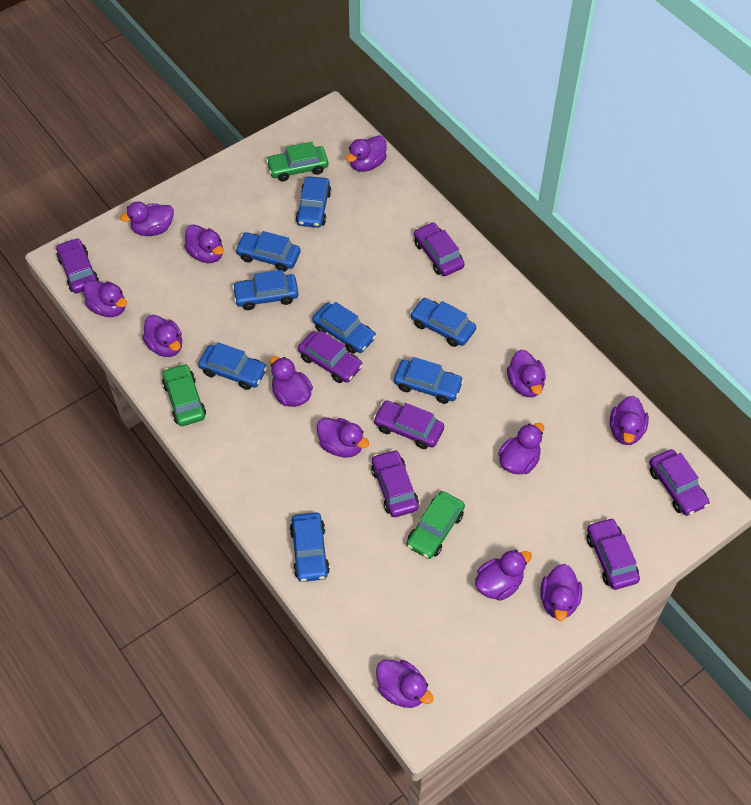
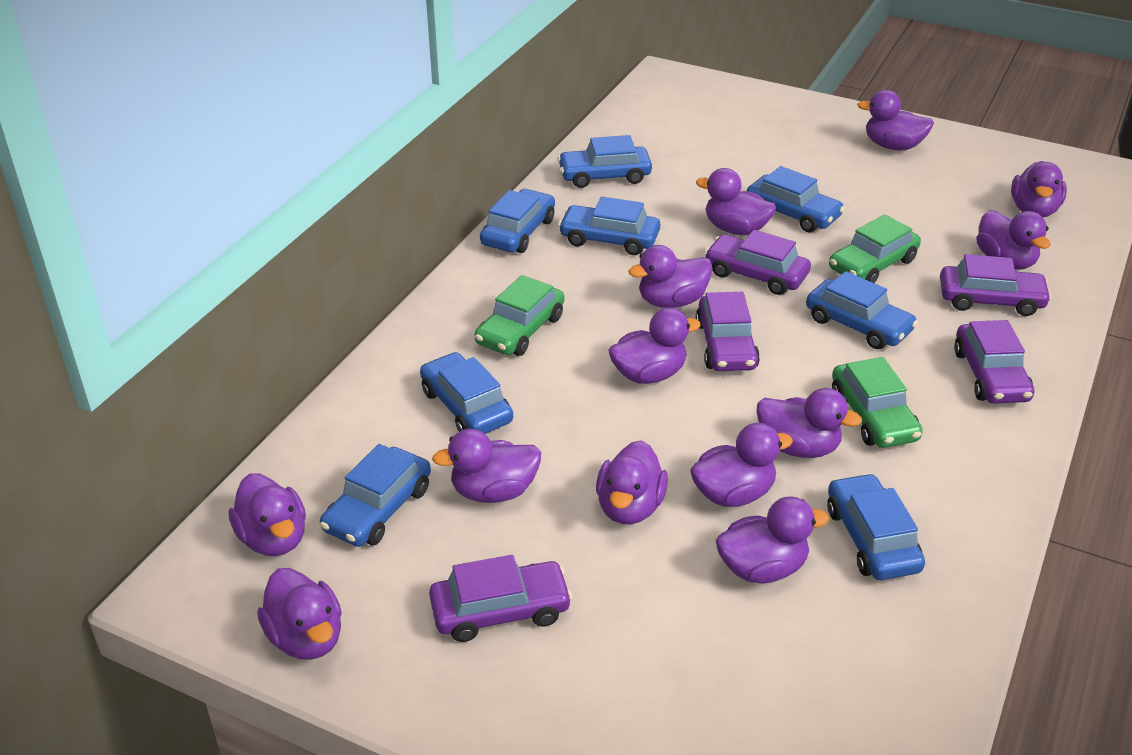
purple car: 7 -> 5

